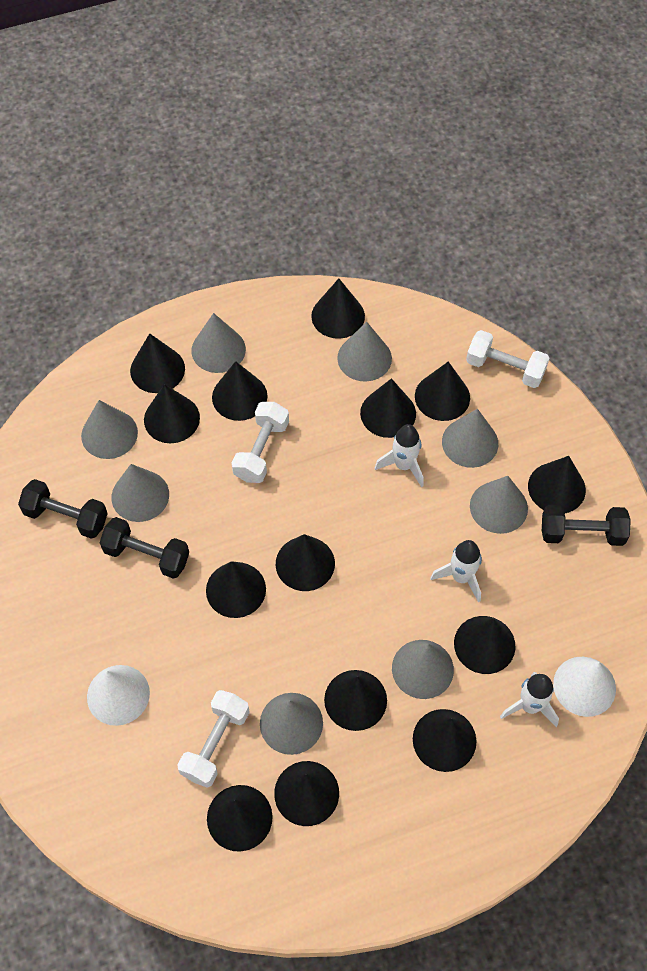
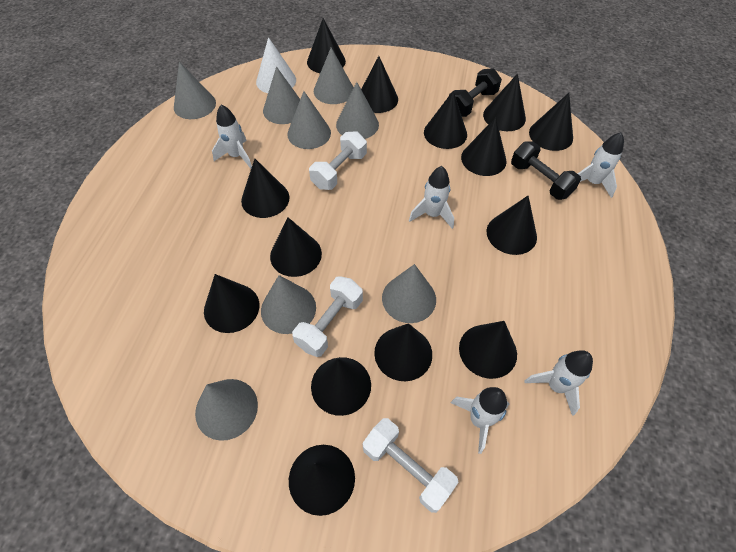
black dumbbell: 3 -> 2
white cone: 2 -> 1
white rocket: 3 -> 5

